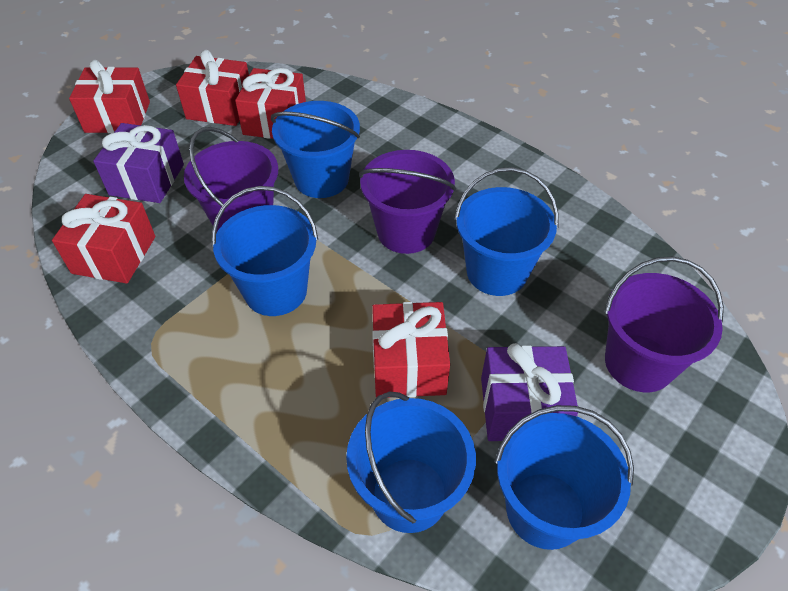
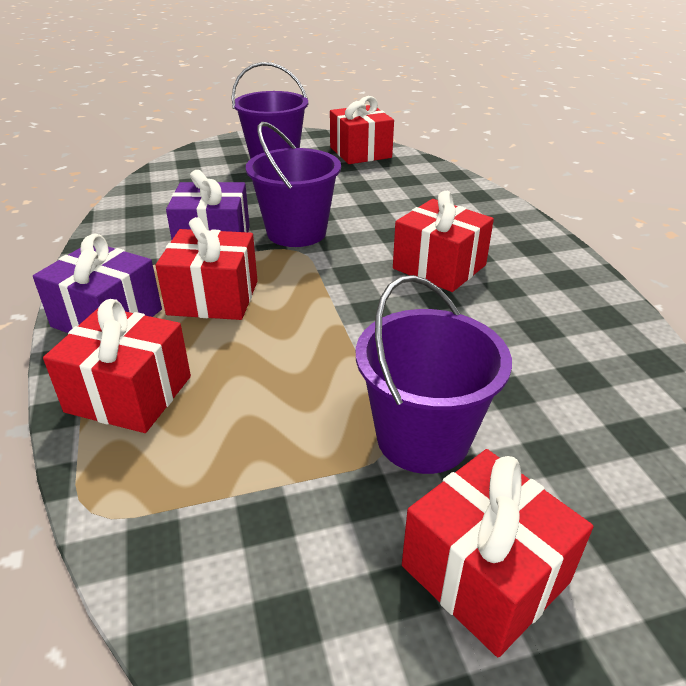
blue bucket: 5 -> 0

